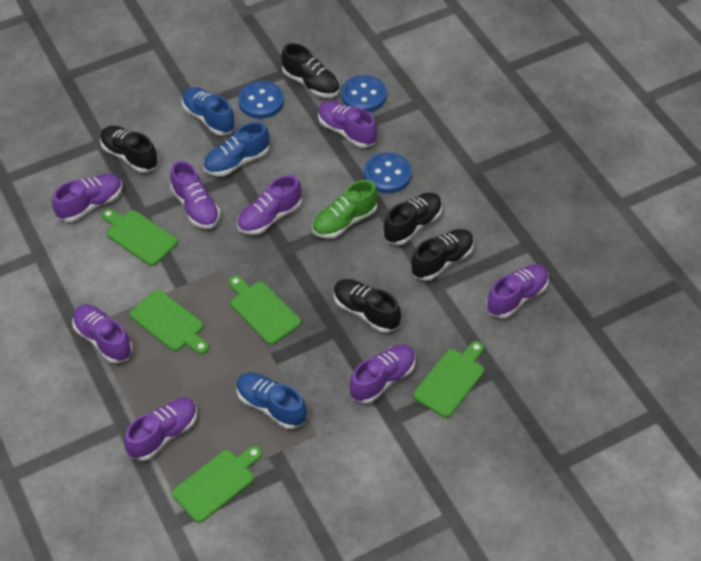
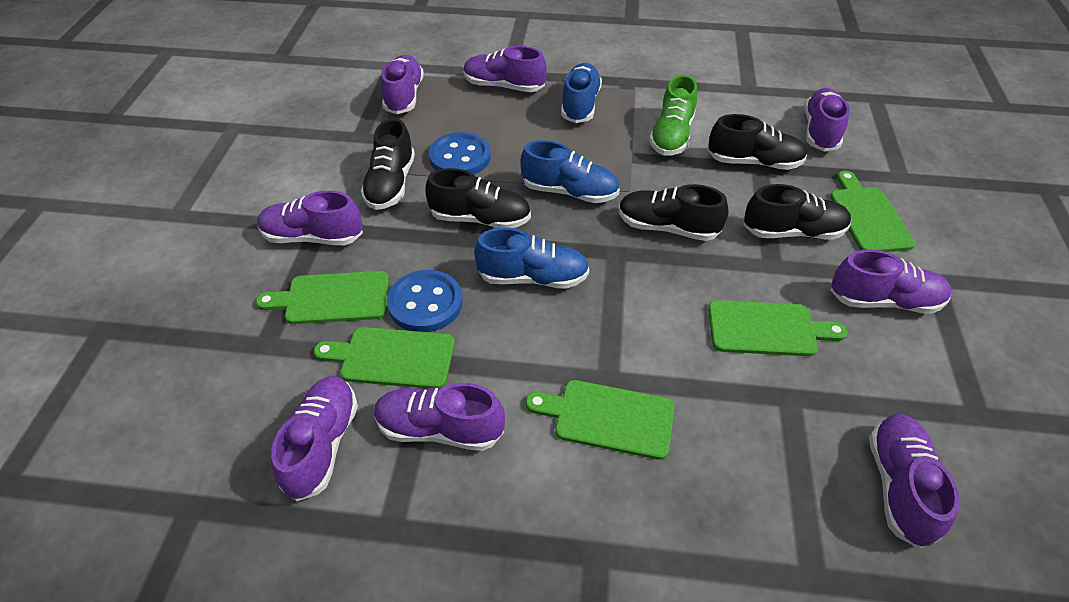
blue button: 3 -> 2

